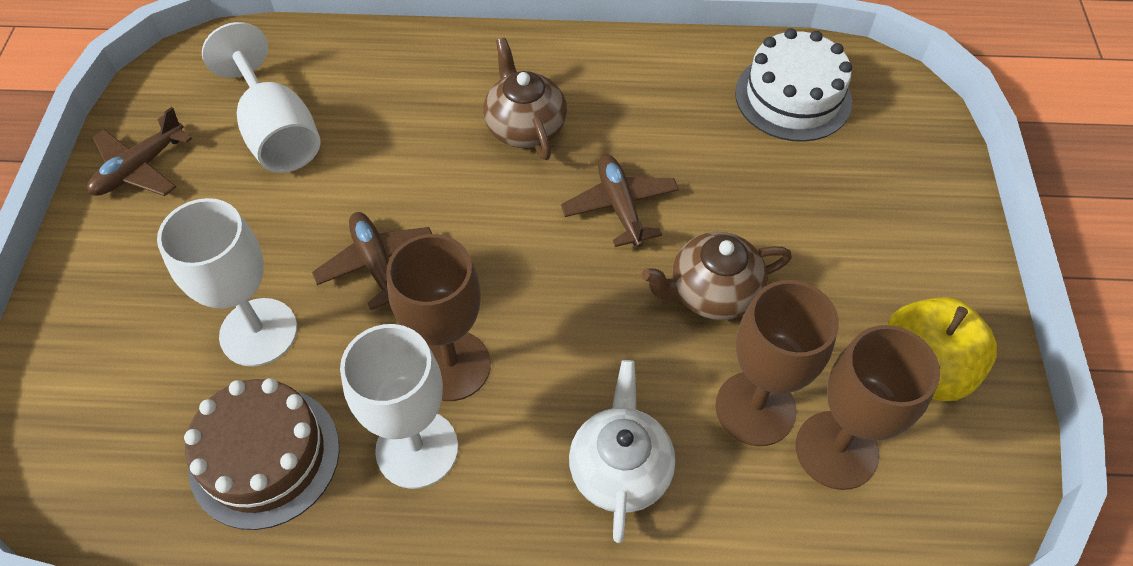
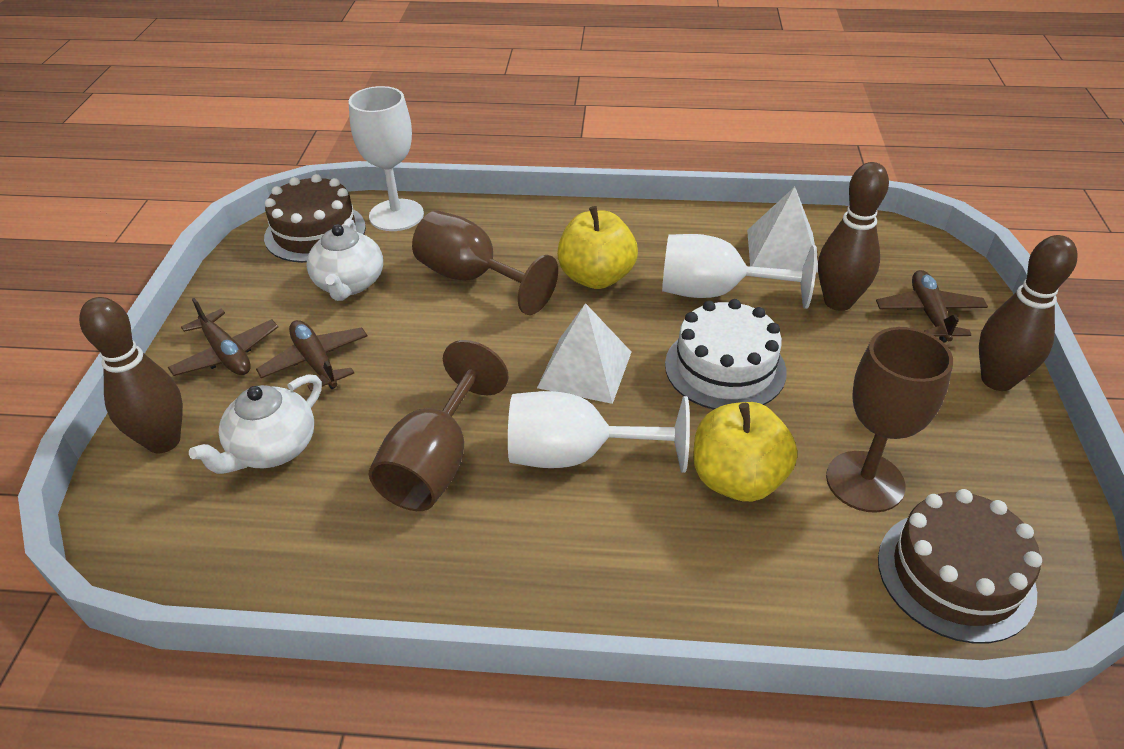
brown bowling pin: 0 -> 3
brown cake: 1 -> 2
brown teapot: 2 -> 0
white pyramid: 0 -> 2
white teapot: 1 -> 2
yellow apple: 1 -> 2

